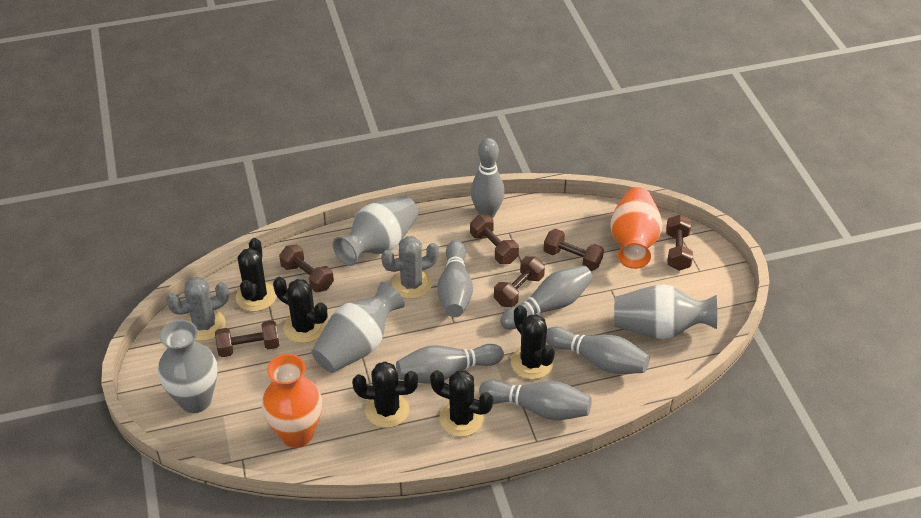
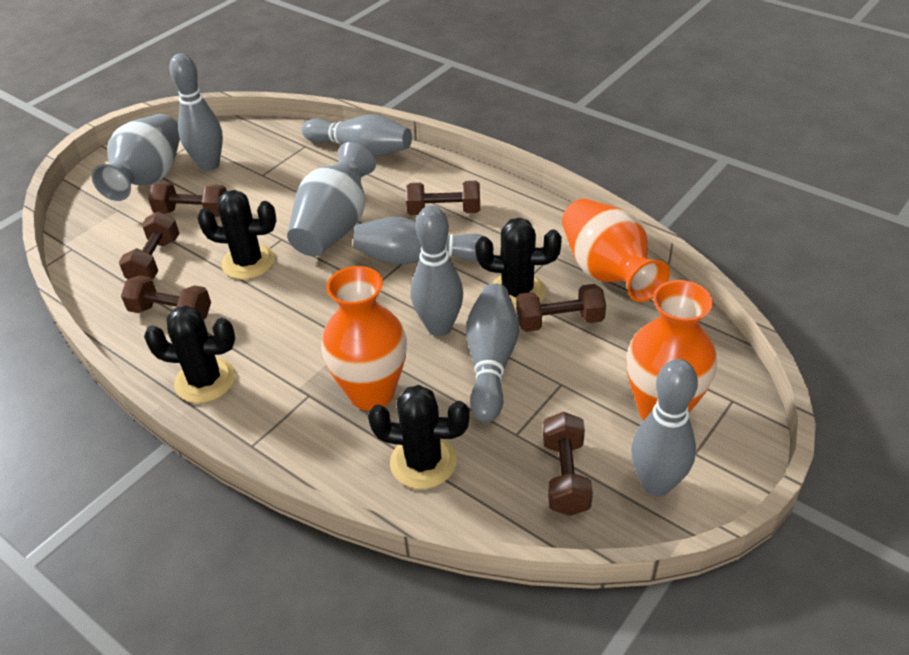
black cactus: 5 -> 4
grey cactus: 2 -> 0
grey vase: 4 -> 2
orange vase: 2 -> 3

